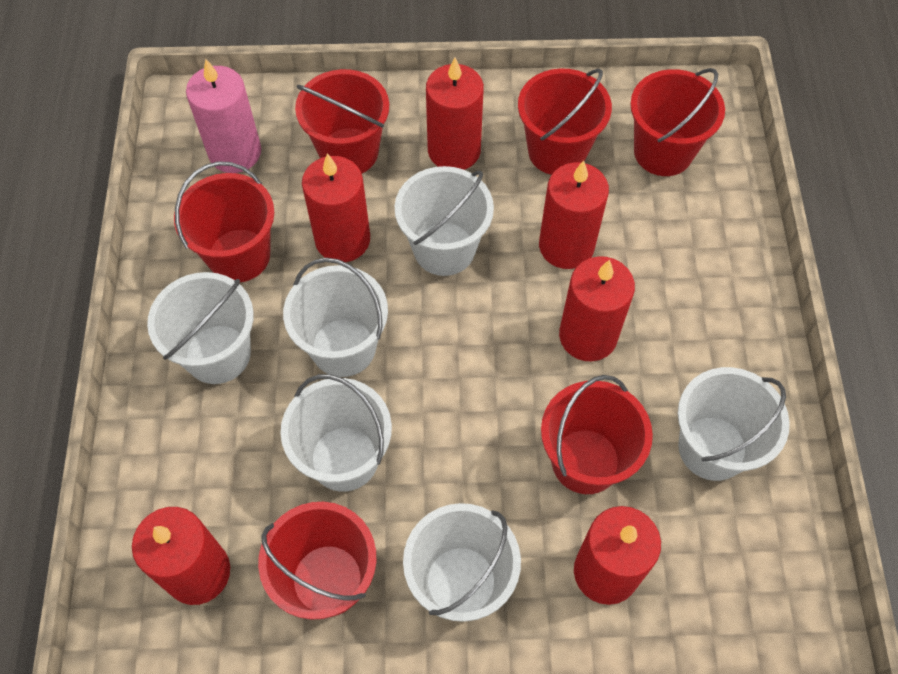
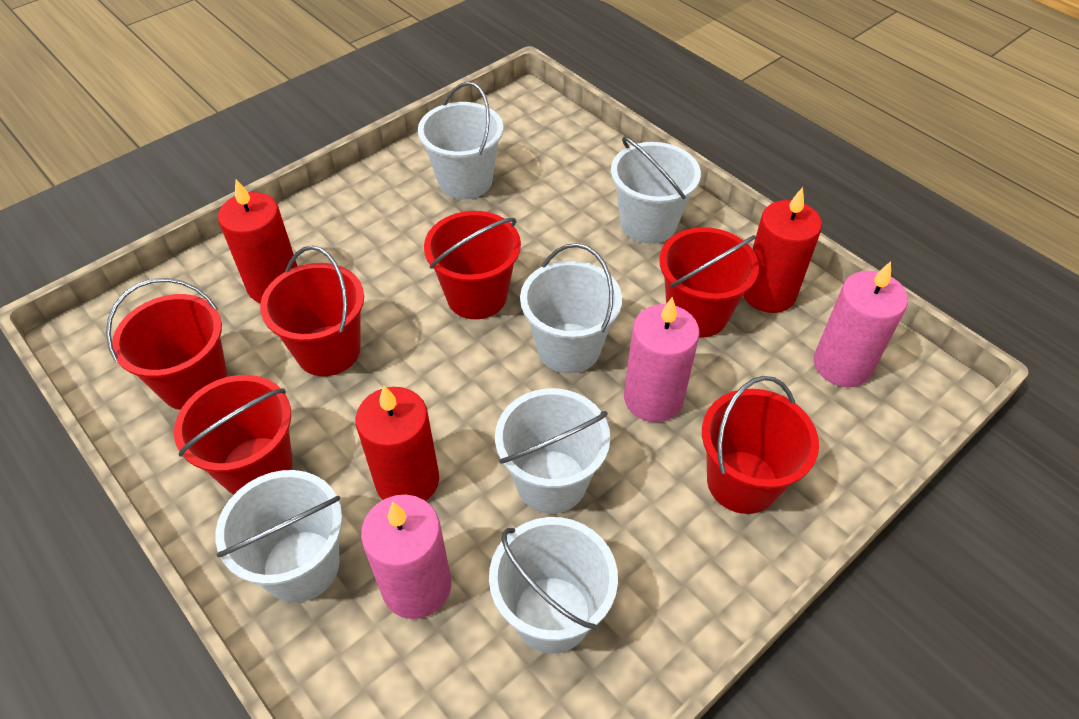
pink candle: 1 -> 3
red candle: 6 -> 3

